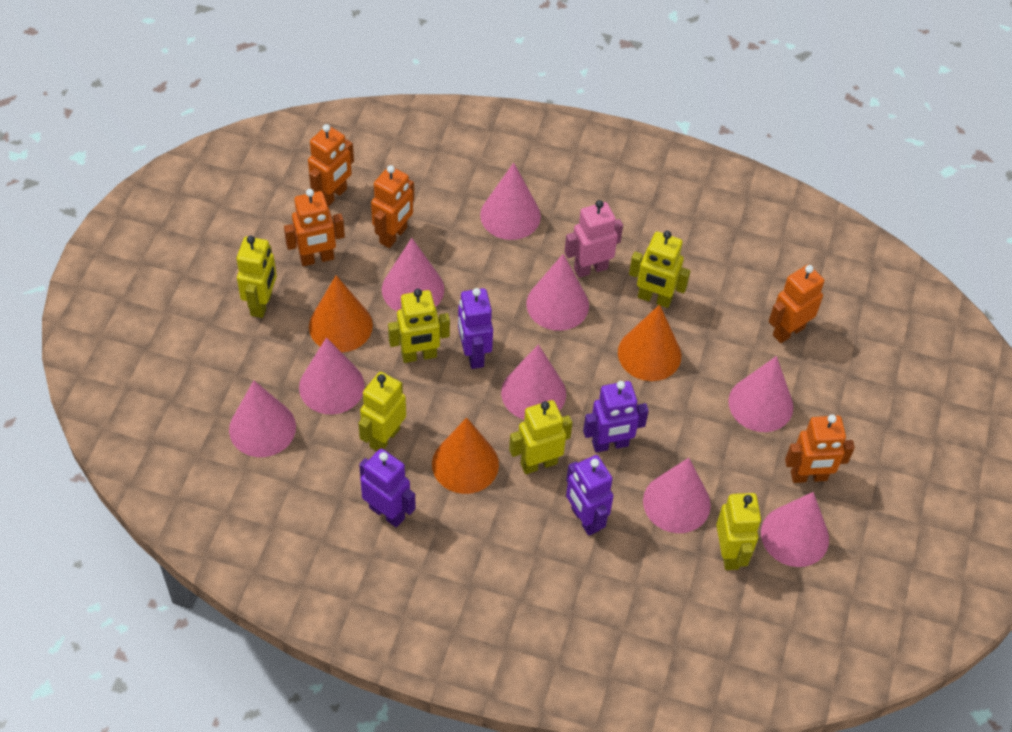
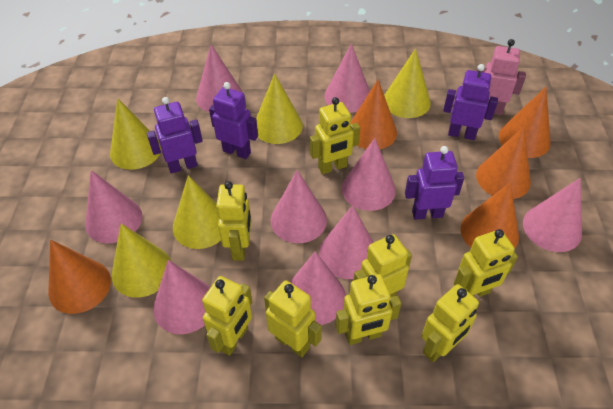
orange cone: 3 -> 5
orange robot: 5 -> 0
yellow cone: 0 -> 5
yellow robot: 6 -> 8

